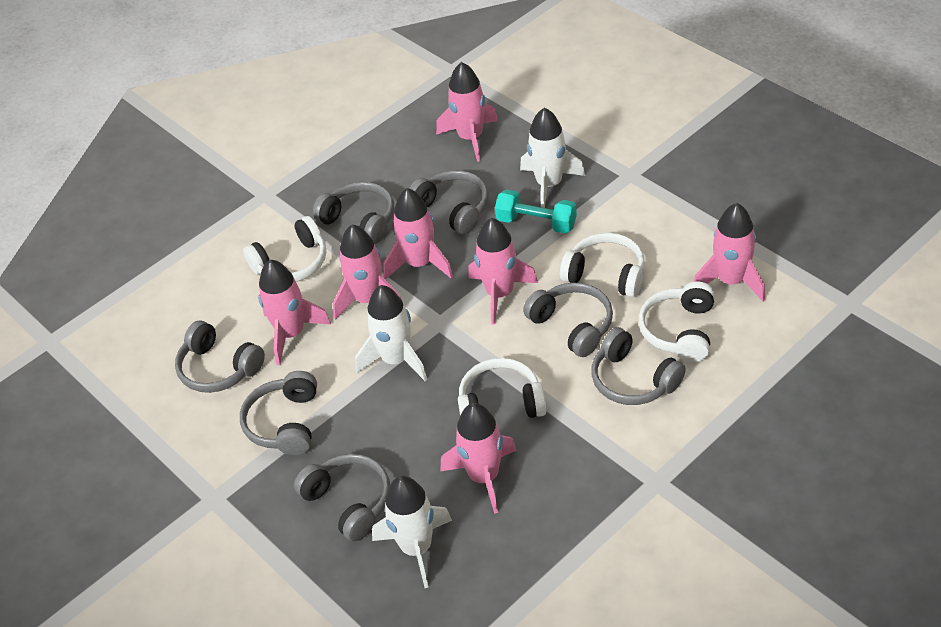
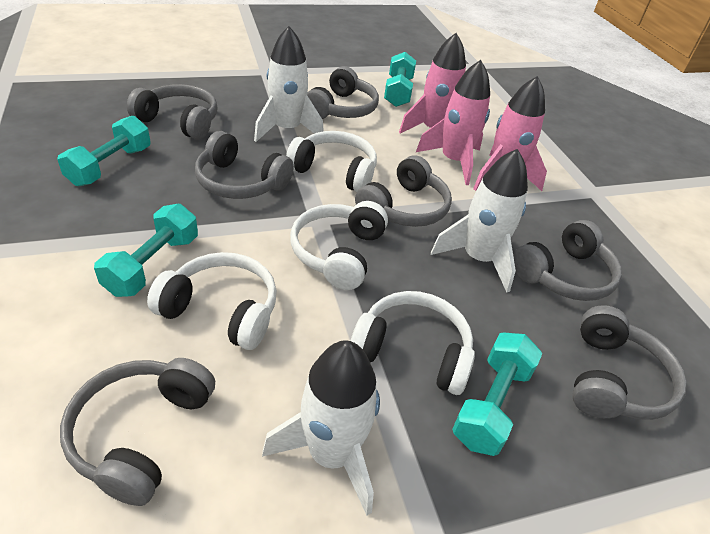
pink rocket: 7 -> 3
turquoise dumbbell: 1 -> 4

